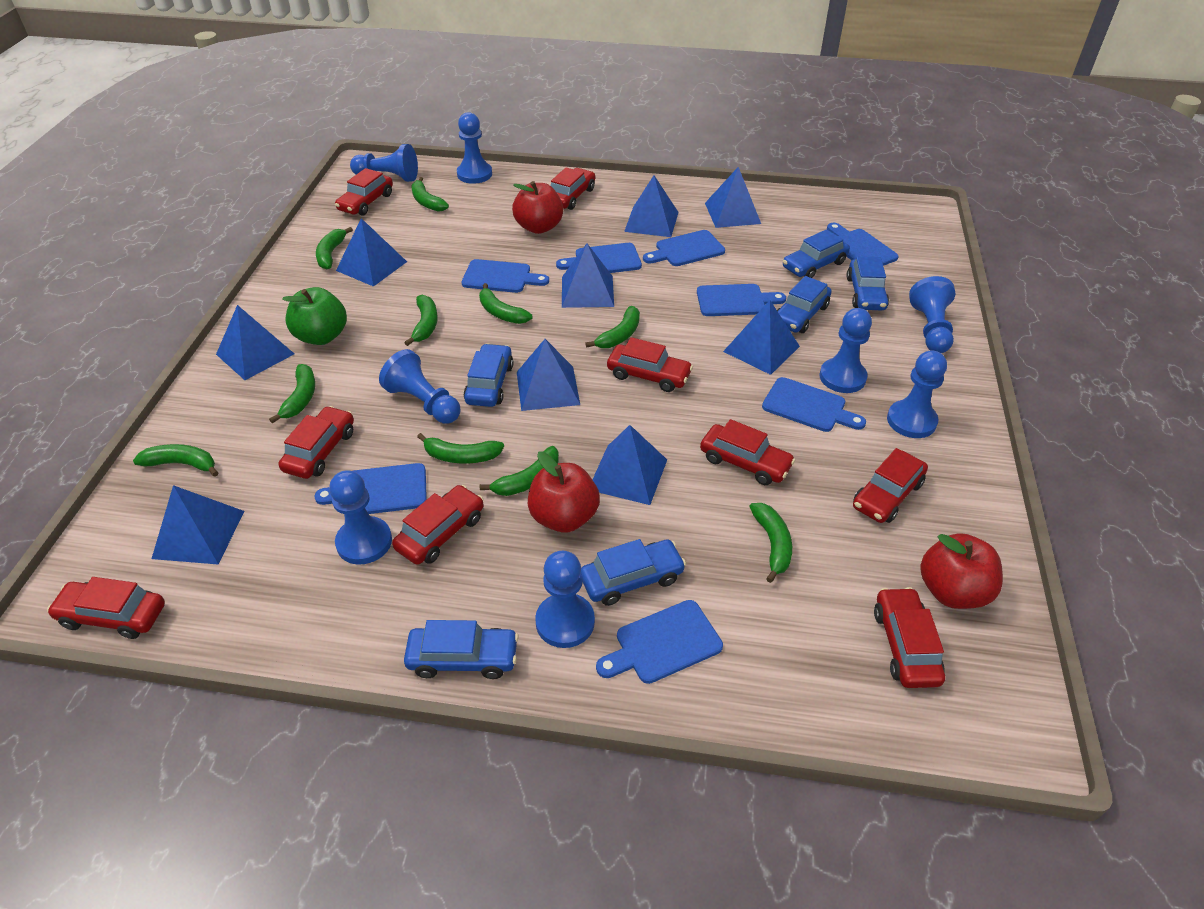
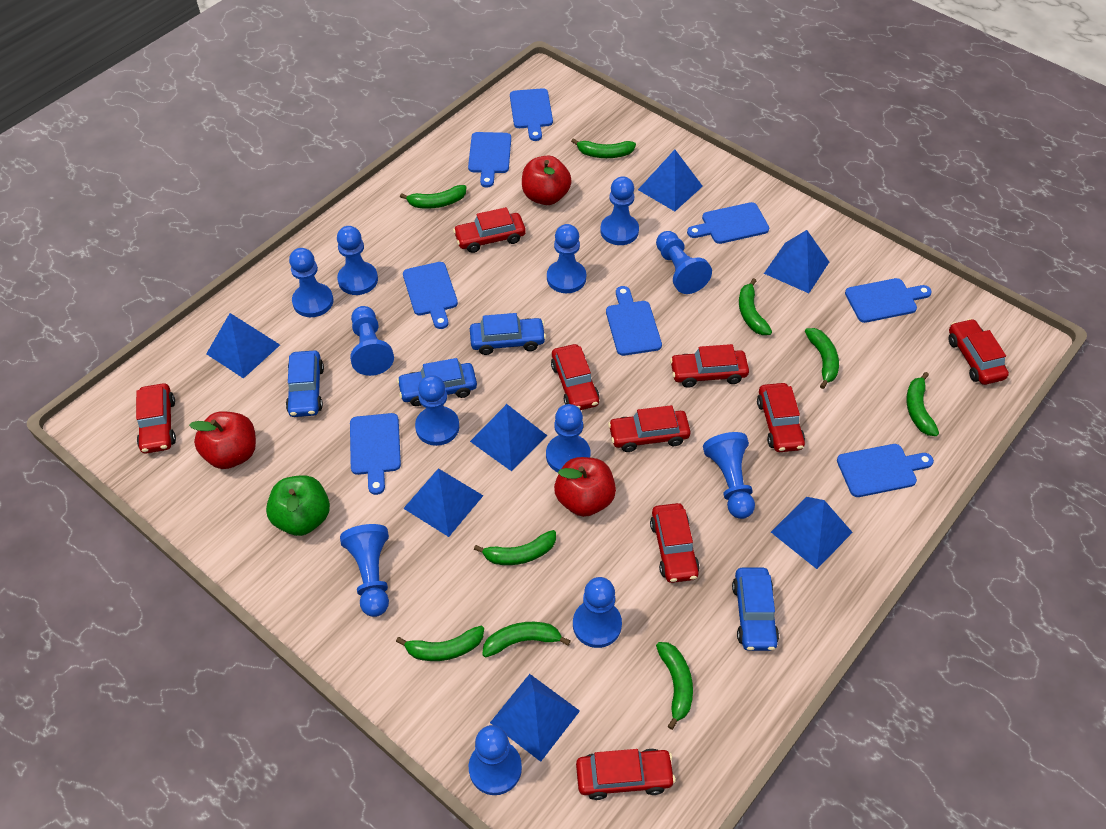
blue car: 6 -> 4
blue pawn: 8 -> 12
blue pyramid: 9 -> 7
green banana: 10 -> 9

